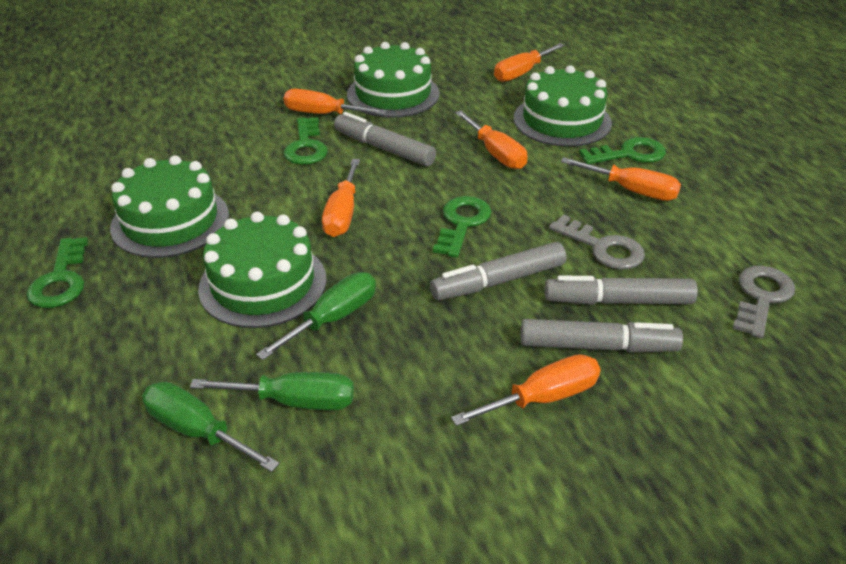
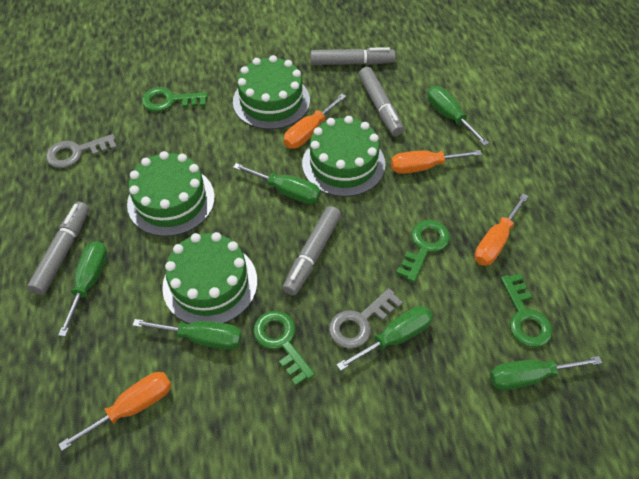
green screwdriver: 3 -> 6
orange screwdriver: 6 -> 4

